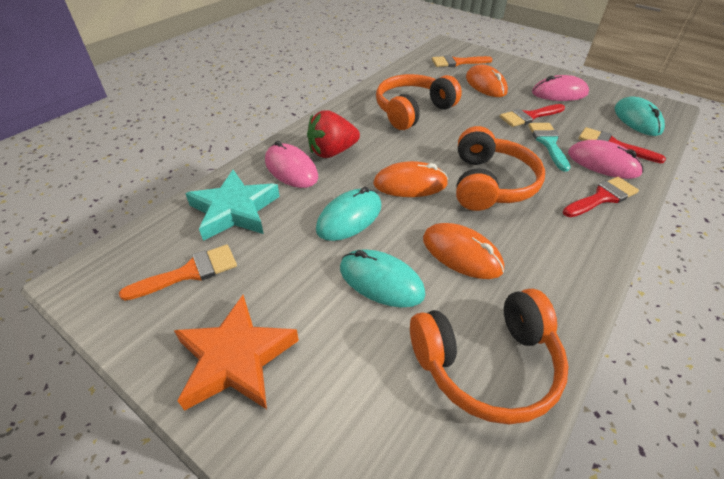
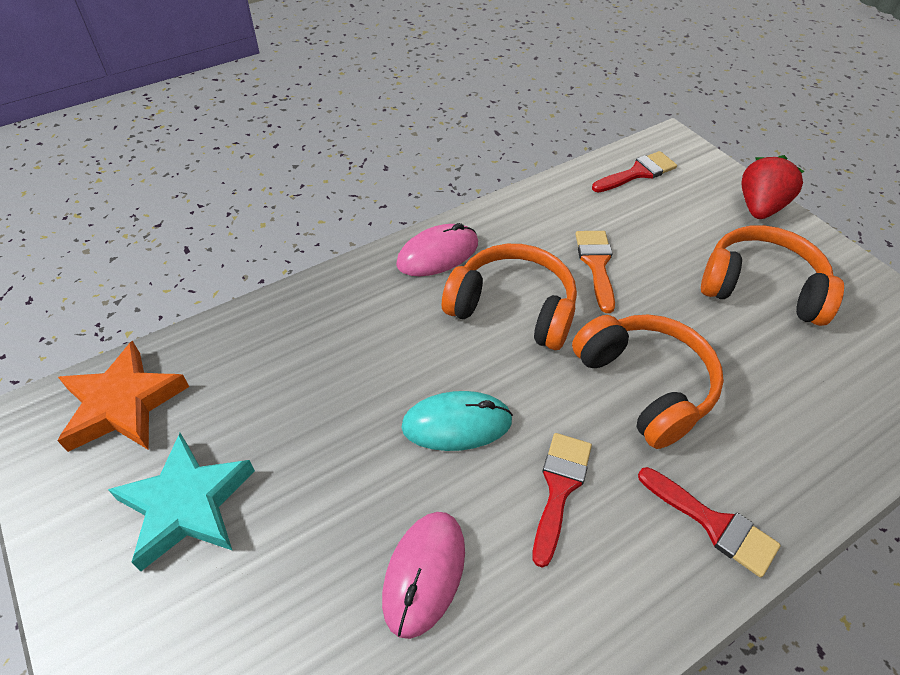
orange brush: 2 -> 1
orange mouse: 3 -> 0
pink mouse: 3 -> 2
turquoise brush: 1 -> 0
turquoise mouse: 3 -> 1

